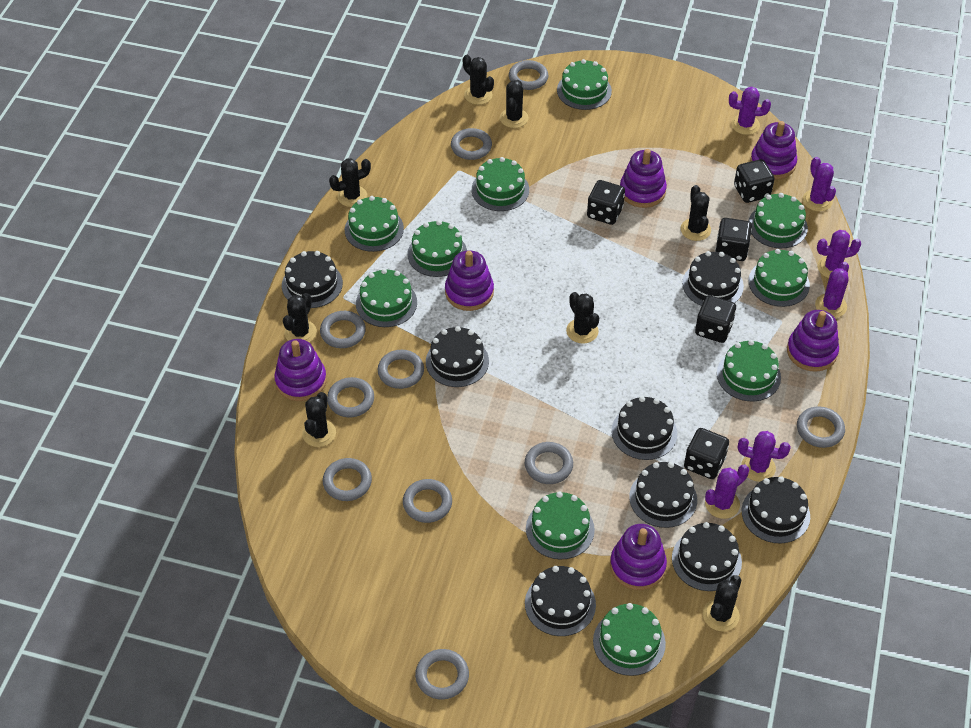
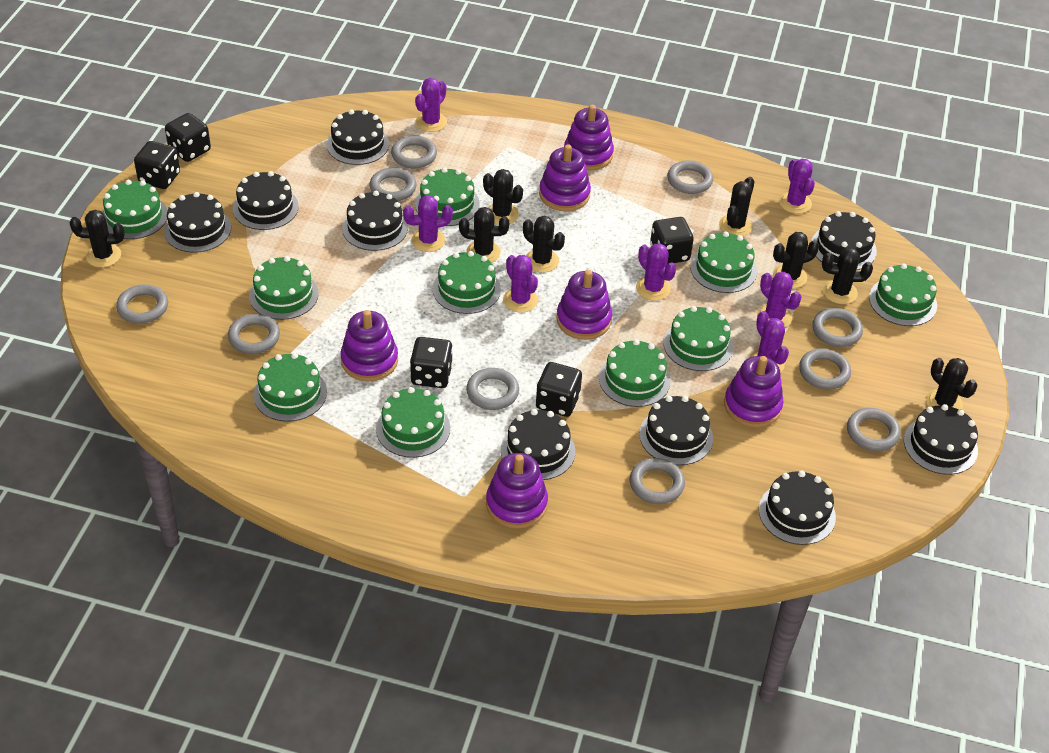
black cake: 8 -> 9
purple cactus: 6 -> 7

